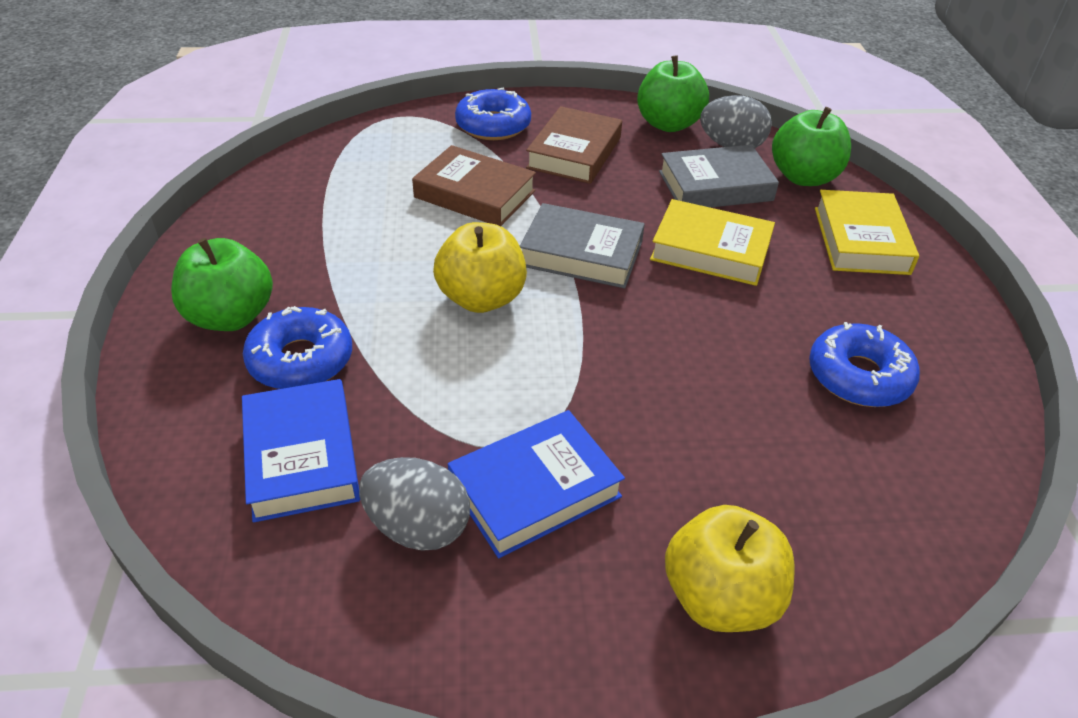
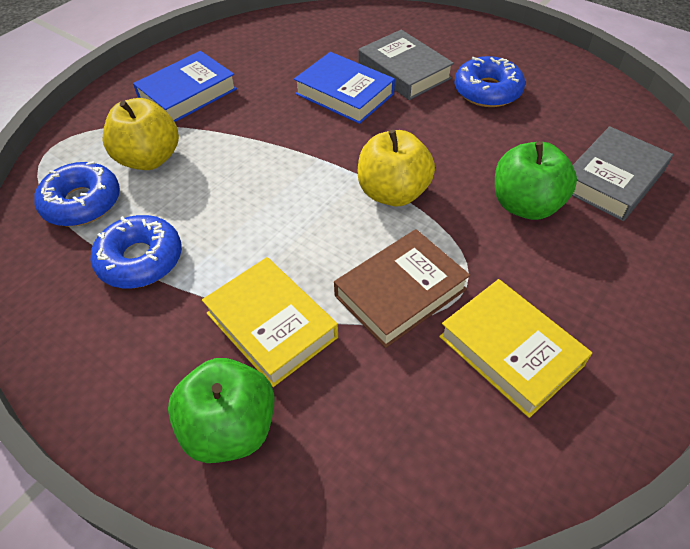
brown book: 2 -> 1
green apple: 3 -> 2
grey egg: 2 -> 0

